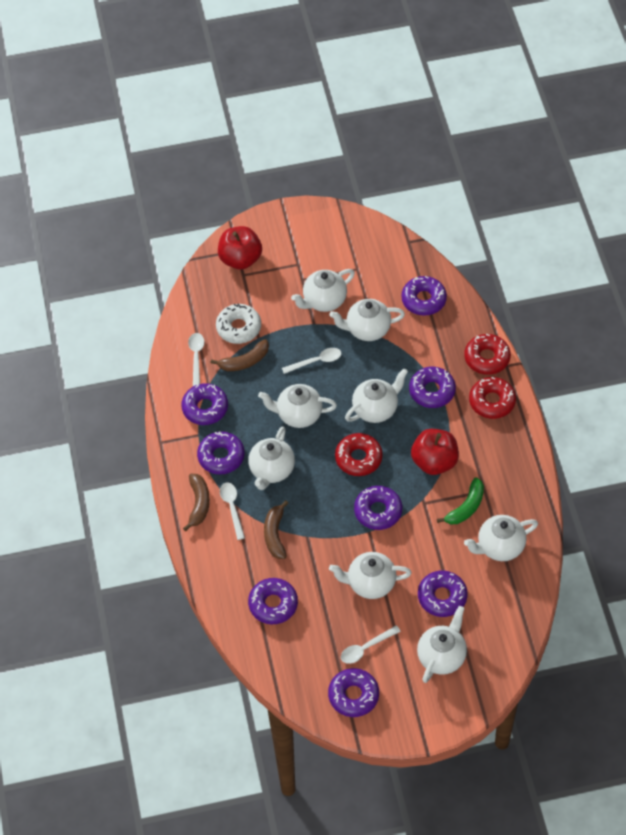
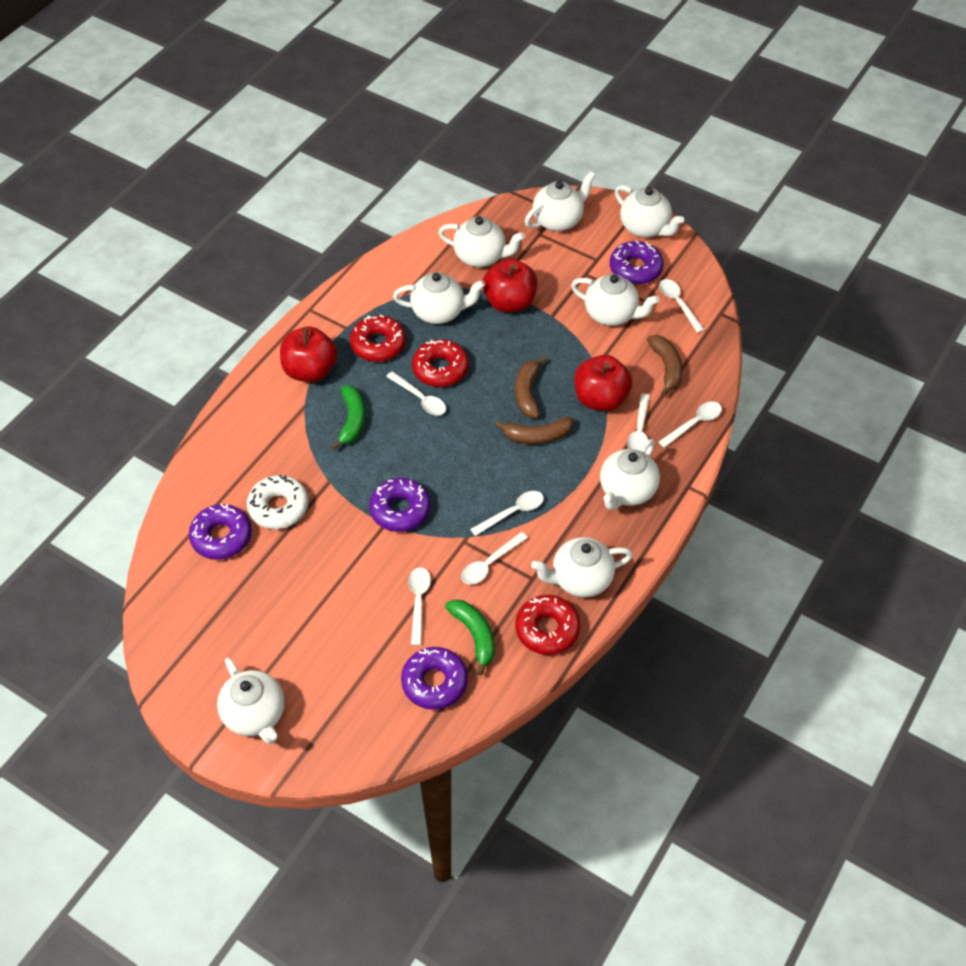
green banana: 1 -> 2
purple donut: 8 -> 4
red apple: 2 -> 3
white spoon: 4 -> 7

